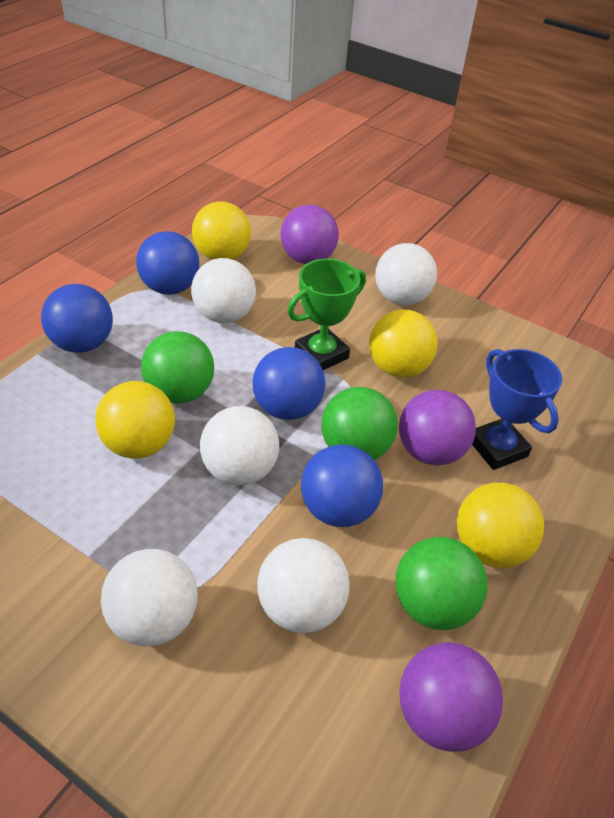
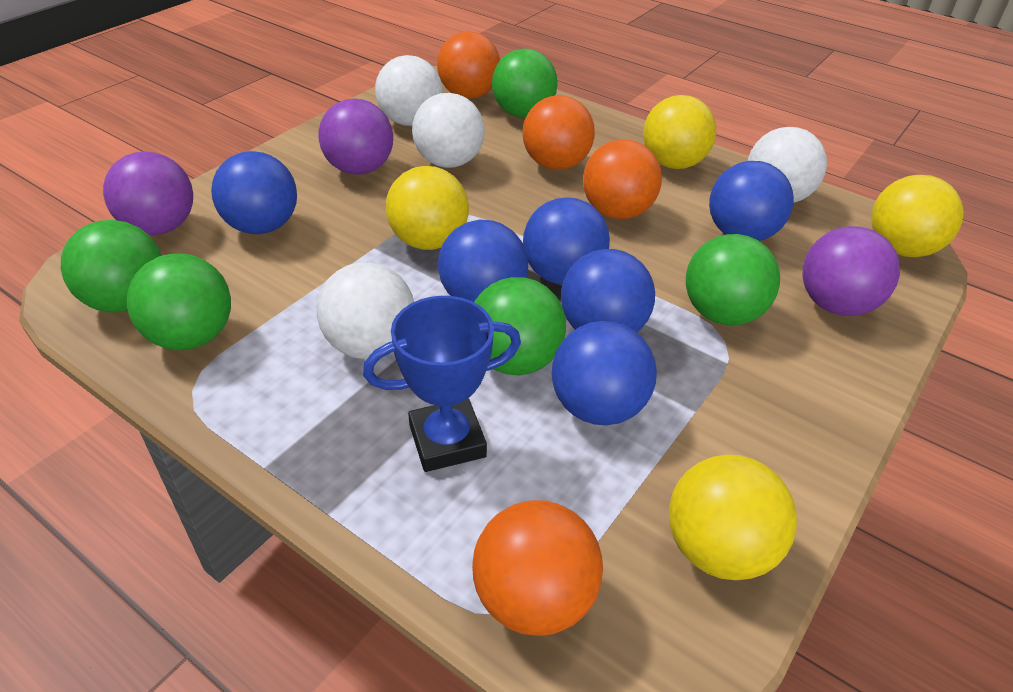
blue ball: 4 -> 6
green ball: 3 -> 5
green trophy: 1 -> 0
orange ball: 0 -> 4
white ball: 5 -> 4

